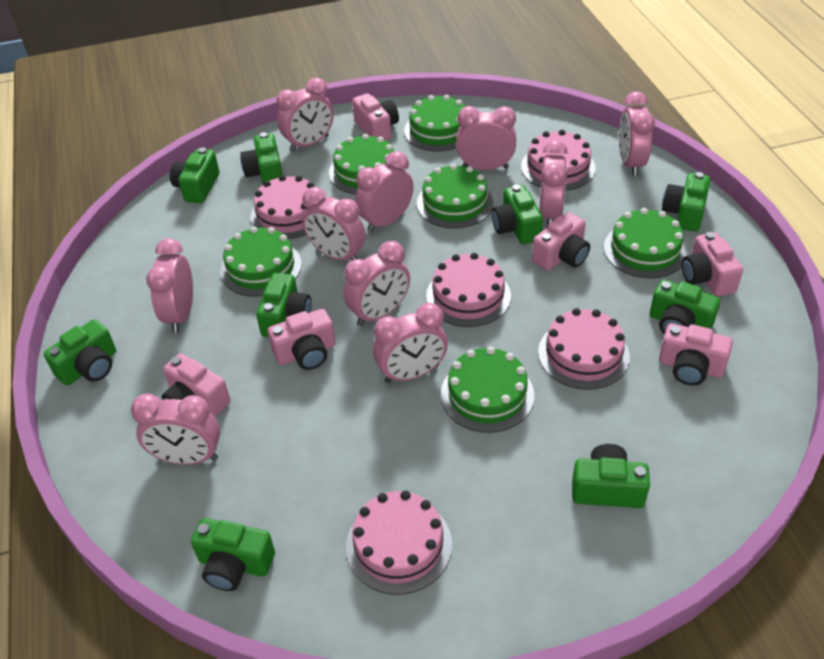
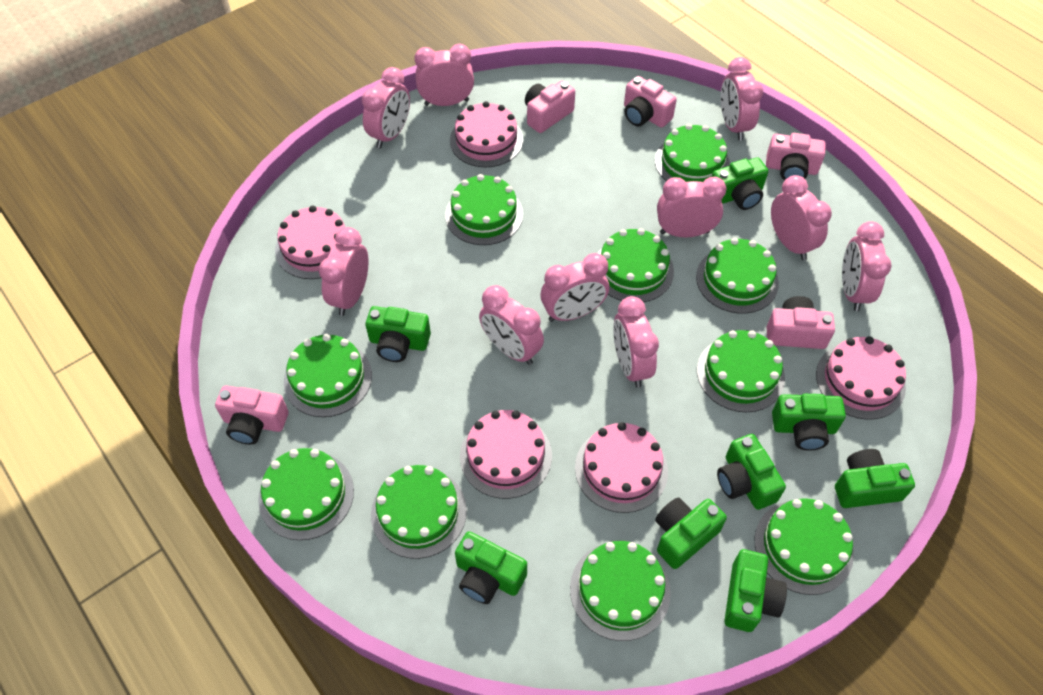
green cake: 6 -> 10
green camera: 9 -> 8
pink camera: 6 -> 5

